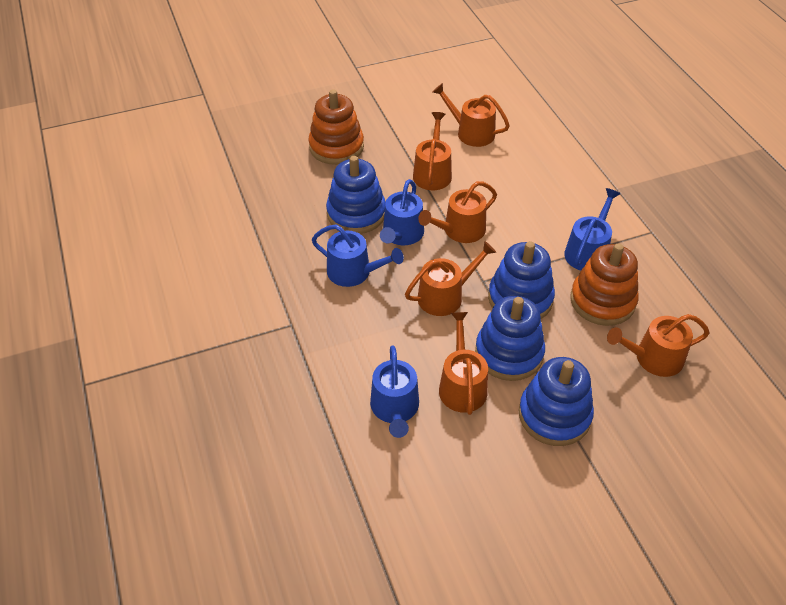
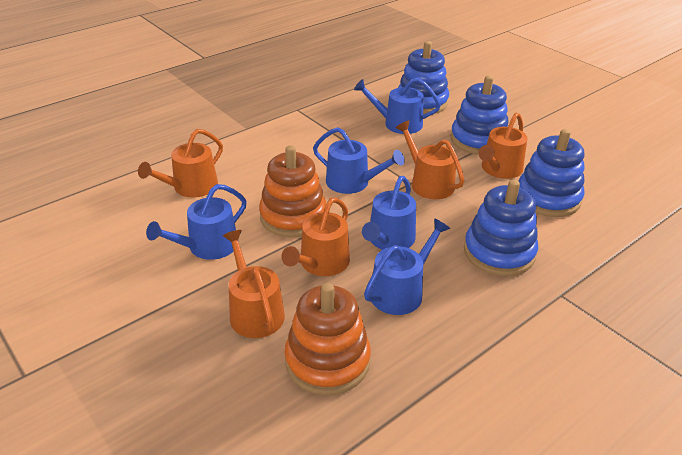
blue watering can: 4 -> 5
orange watering can: 6 -> 5

